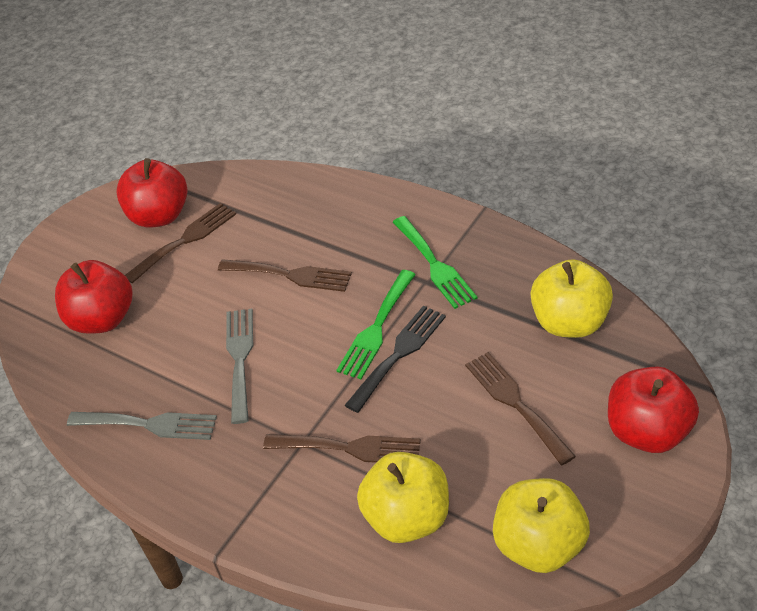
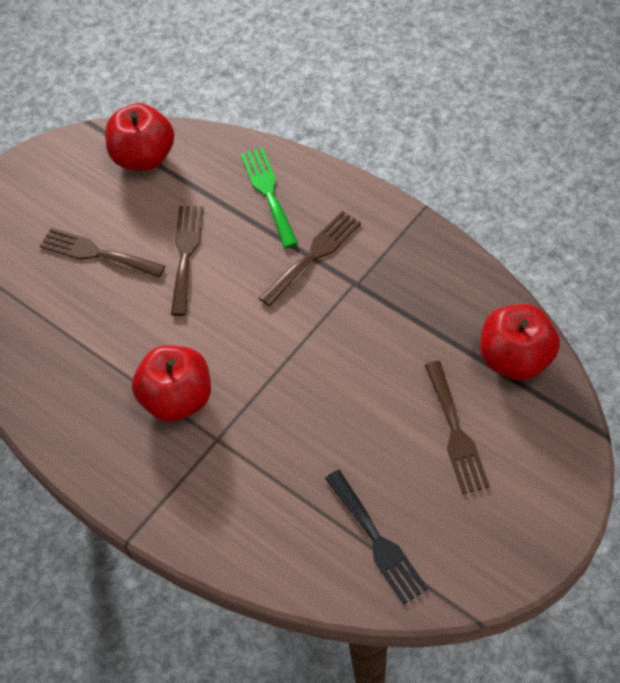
green fork: 2 -> 1
grey fork: 2 -> 0
yellow apple: 3 -> 0

